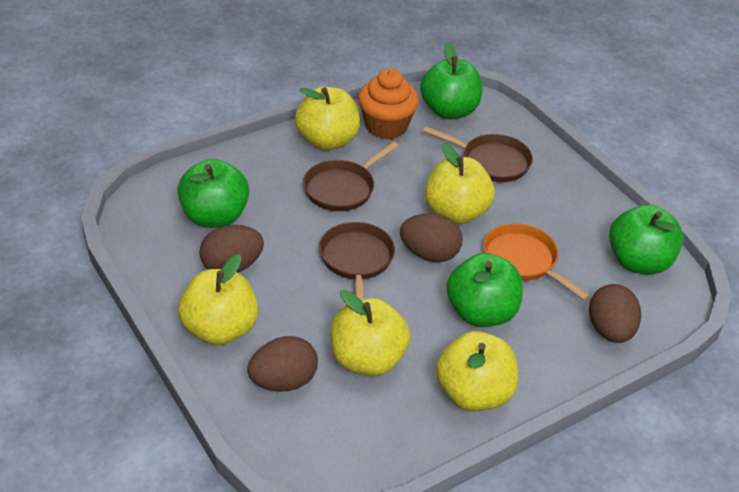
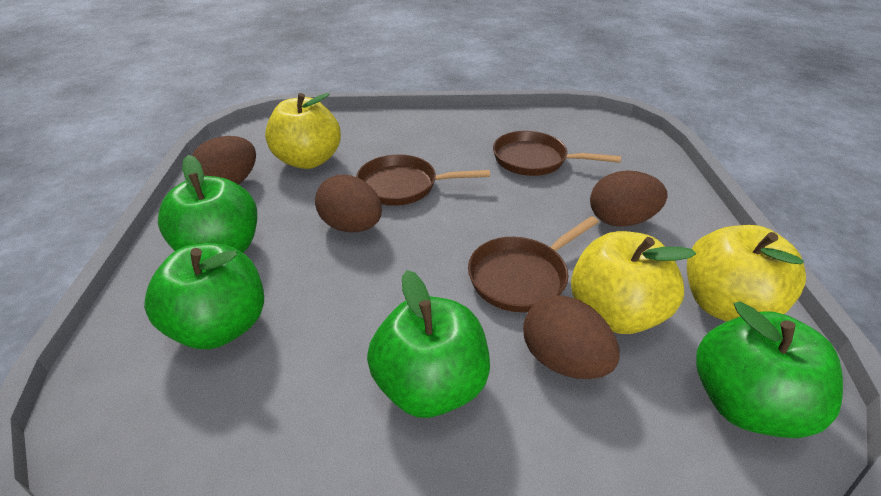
orange cupcake: 1 -> 0
orange pan: 1 -> 0
yellow apple: 5 -> 3

